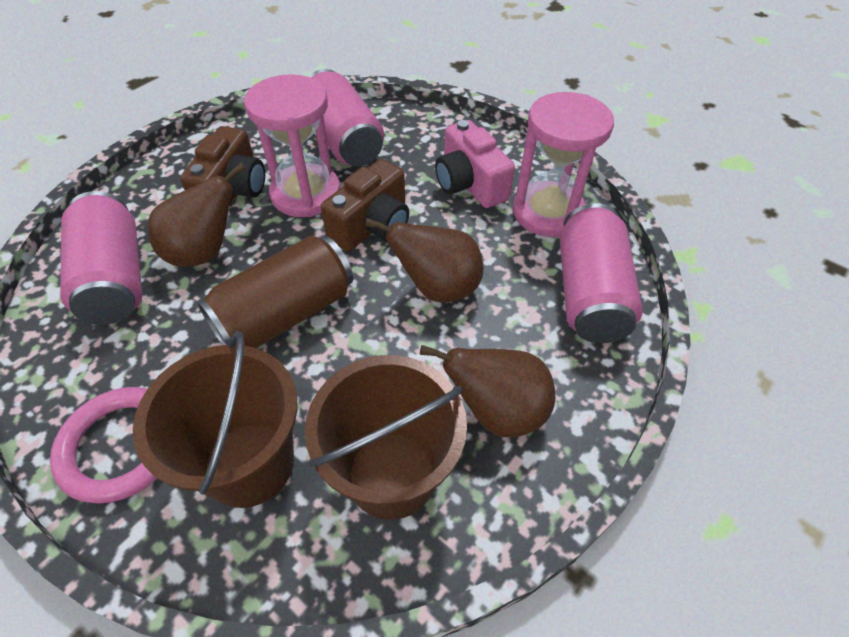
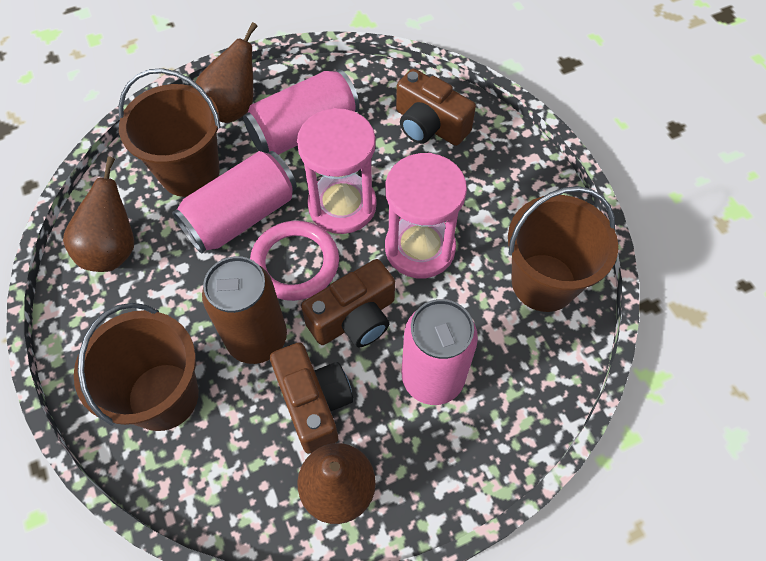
brown bucket: 2 -> 3
brown camera: 2 -> 3
pink camera: 1 -> 0

